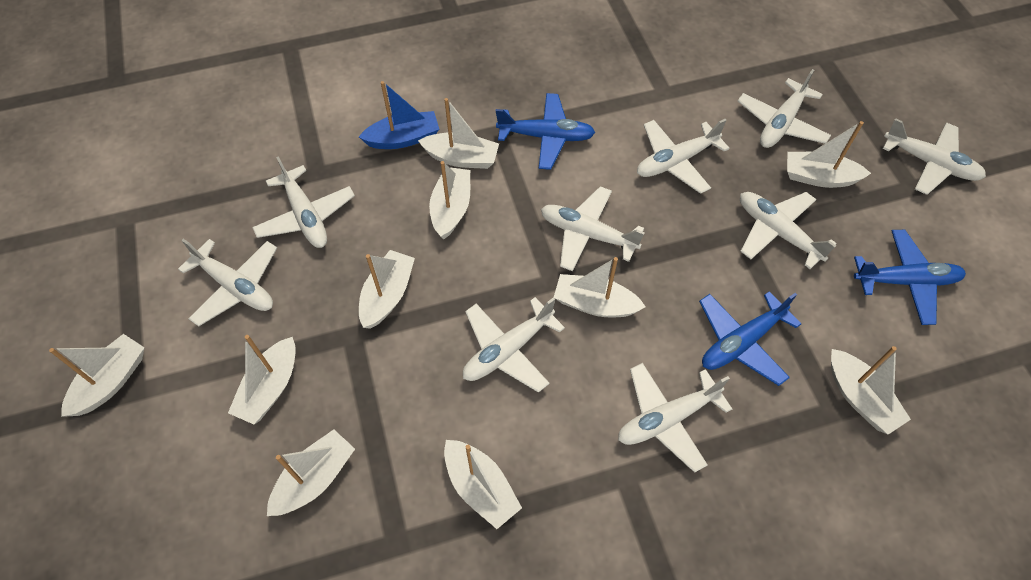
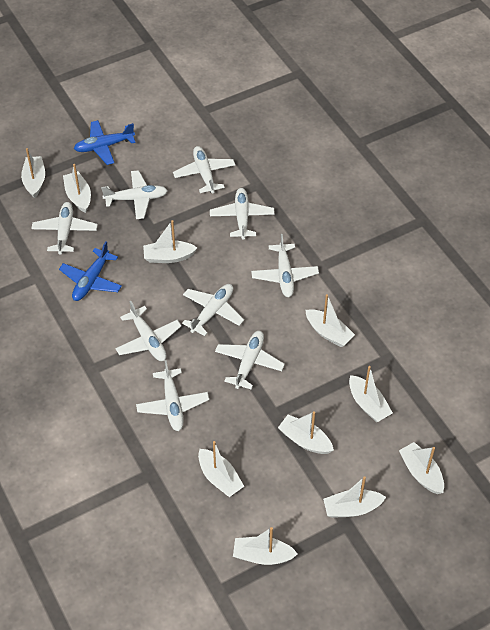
blue boat: 1 -> 0
blue plane: 3 -> 2

